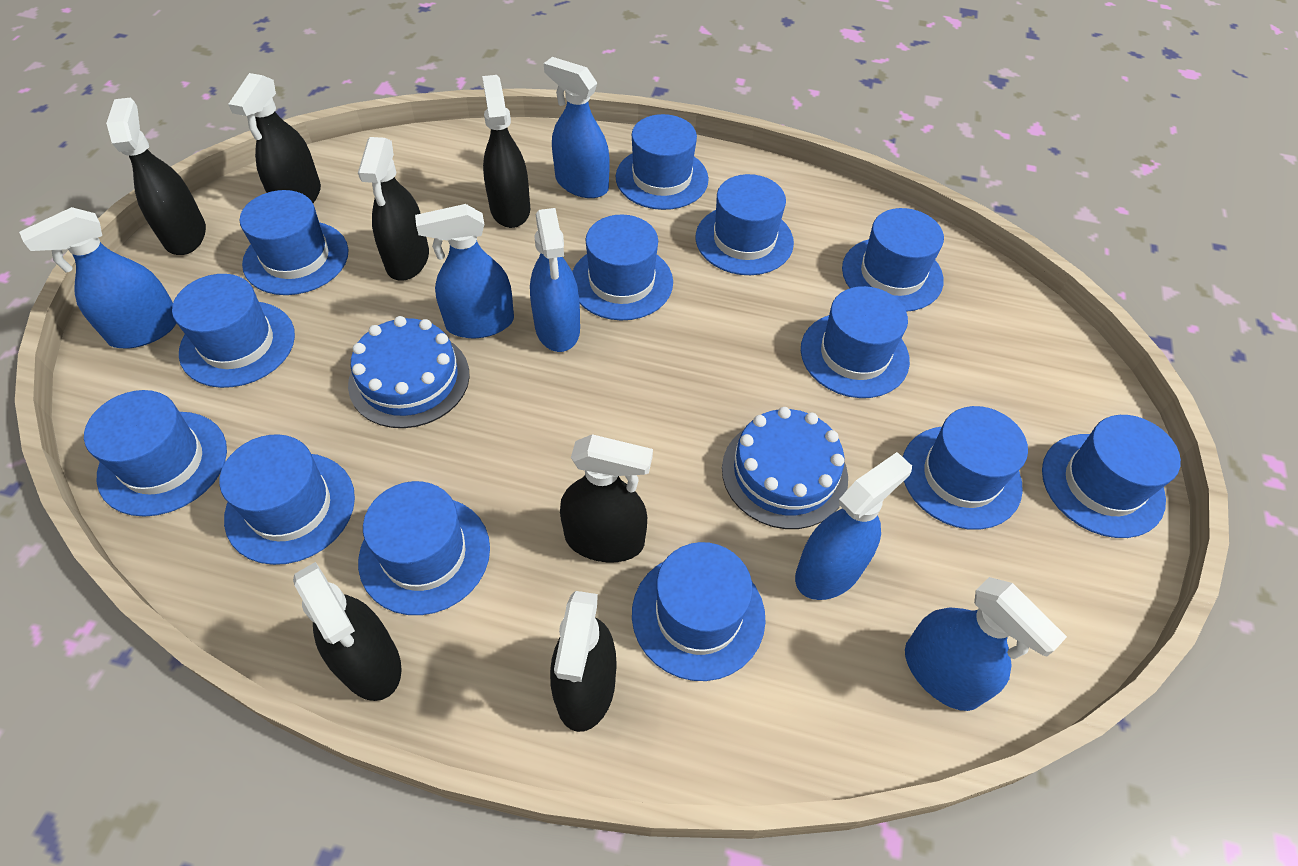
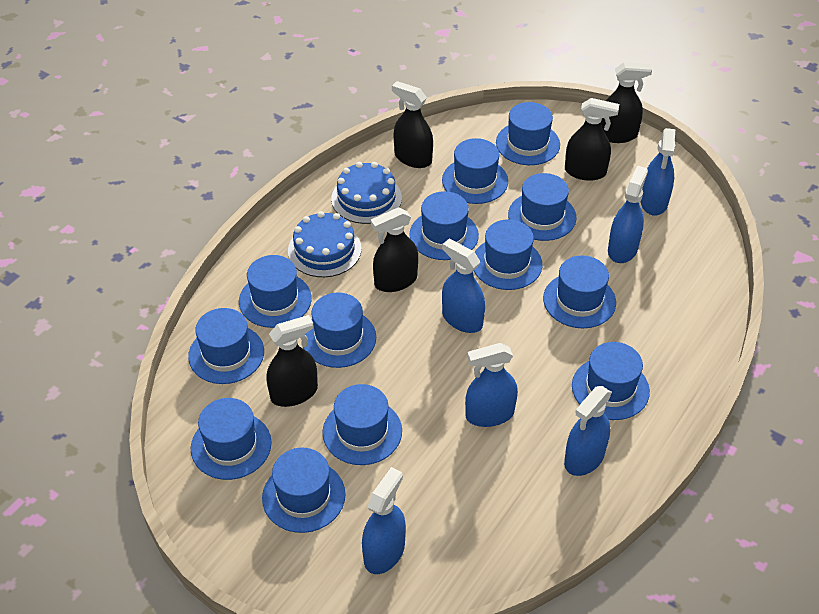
black spray bottle: 7 -> 5

